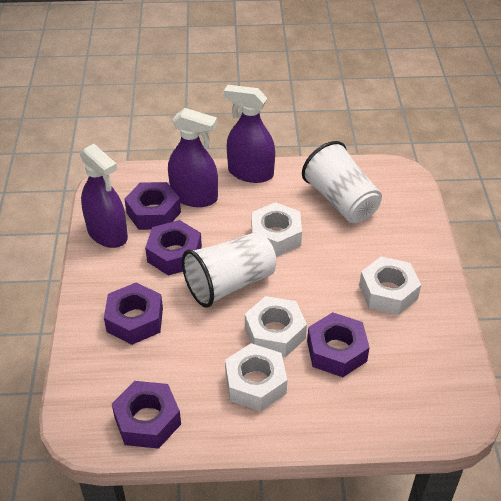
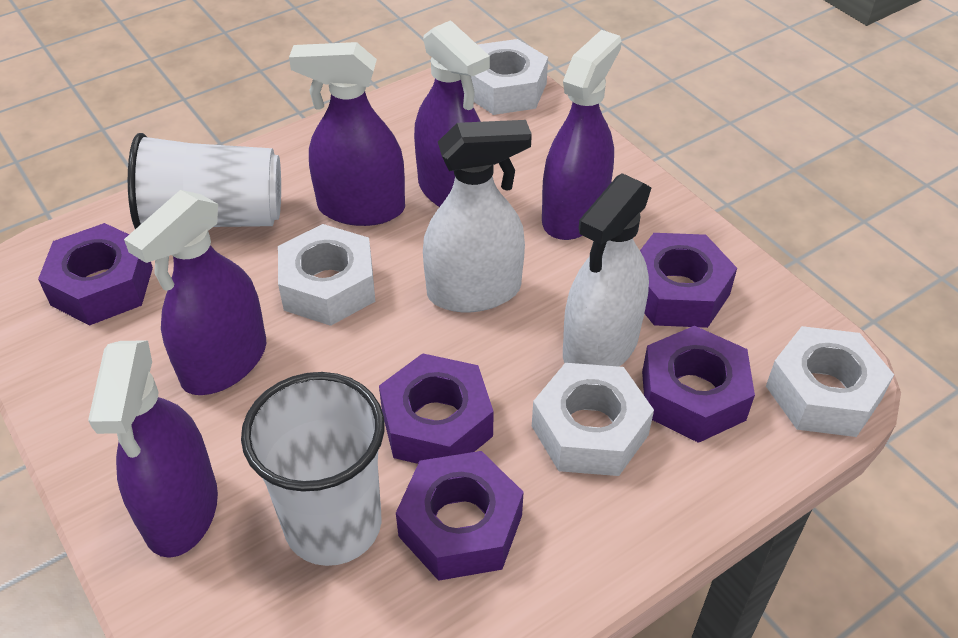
purple spray bottle: 3 -> 5
white spray bottle: 0 -> 2

